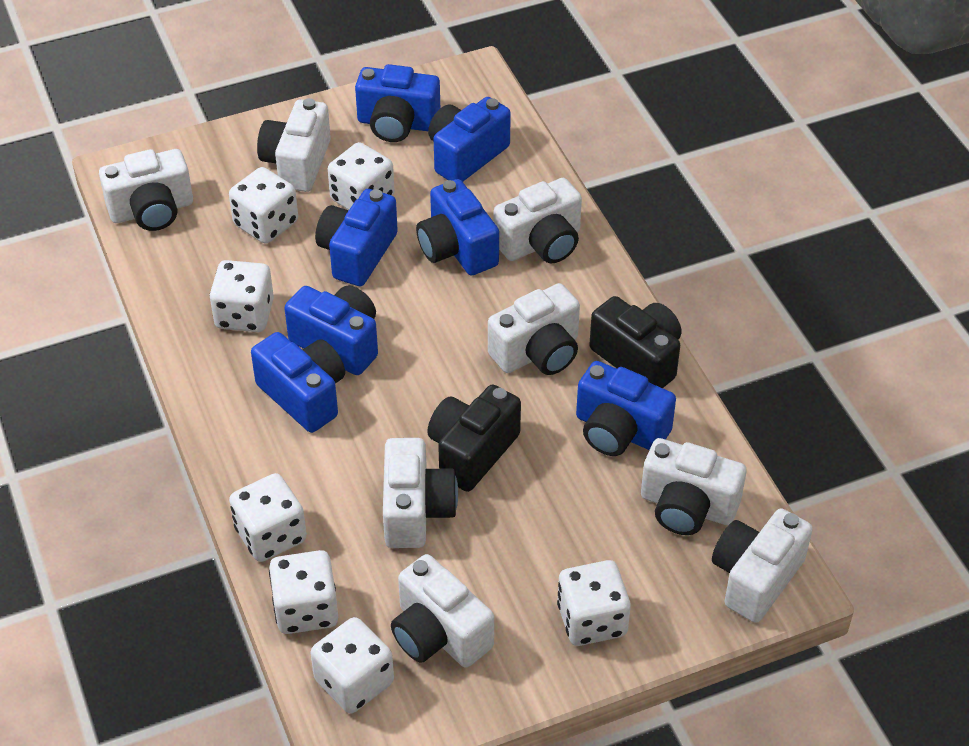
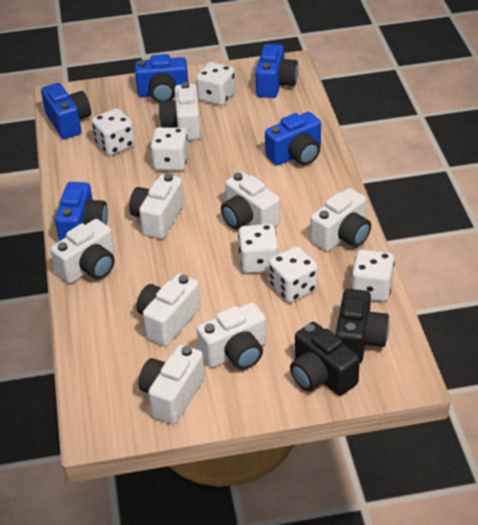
blue camera: 7 -> 5
white dice: 7 -> 6

